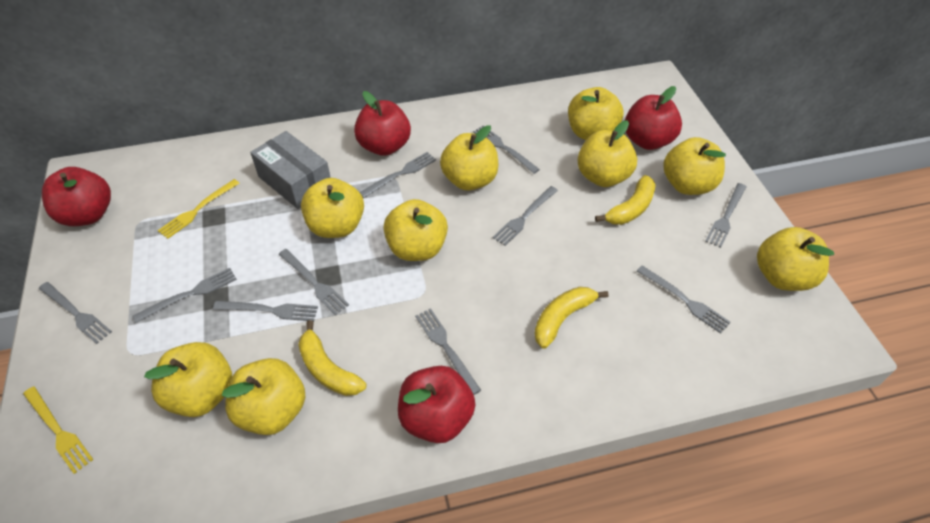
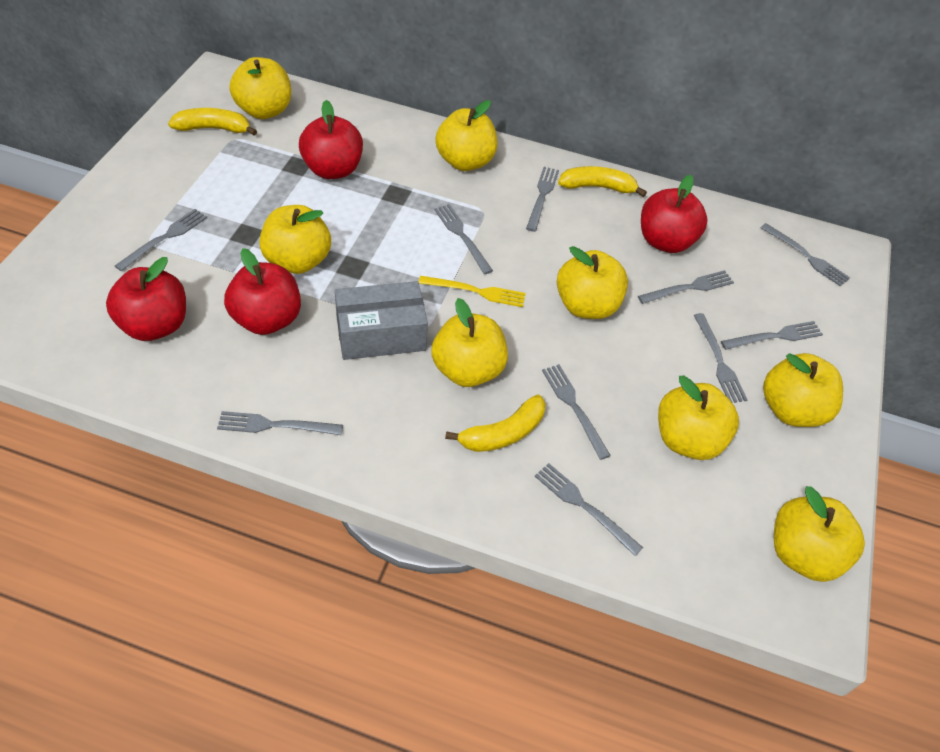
yellow apple: 9 -> 8
yellow fork: 2 -> 1

